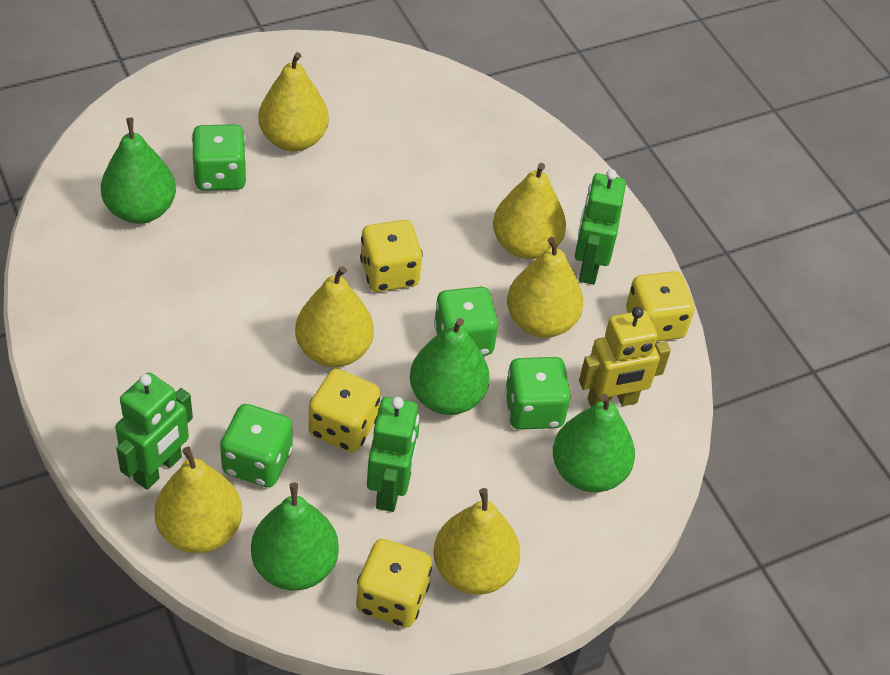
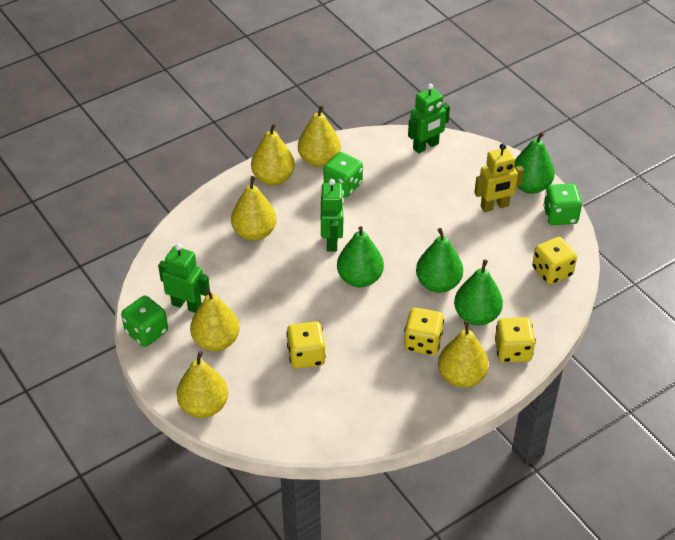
green dice: 4 -> 3

